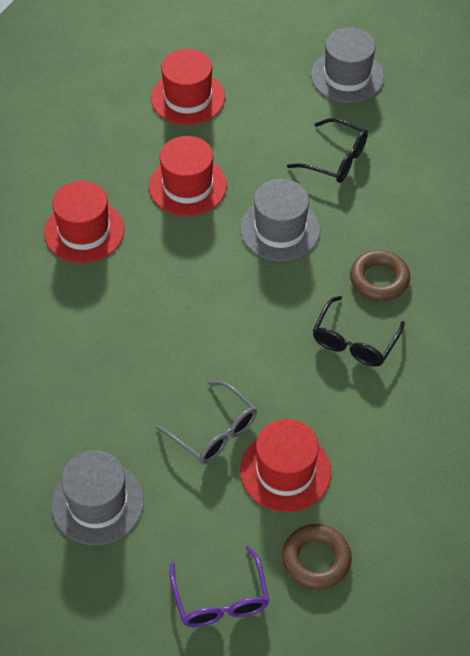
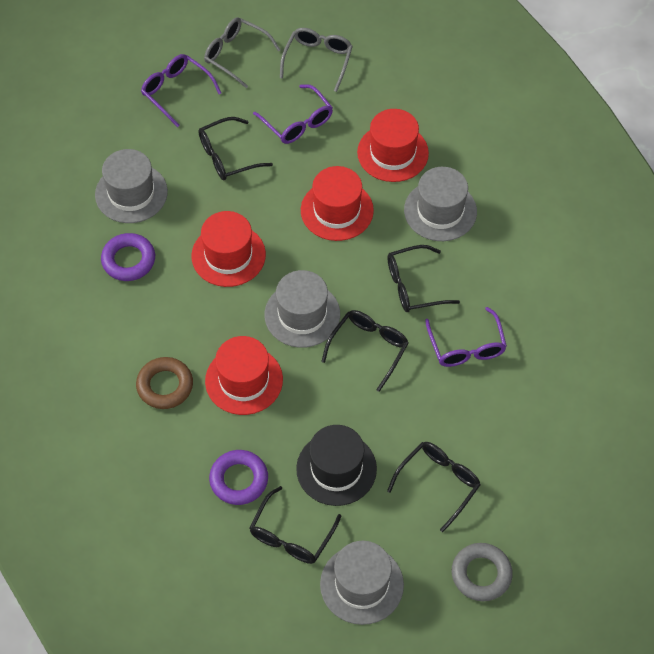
black glasses: 2 -> 5
black hat: 0 -> 1
brown ring: 2 -> 1
grey glasses: 1 -> 2
grey hat: 3 -> 4
grey ring: 0 -> 1
purple glasses: 1 -> 3
purple ring: 0 -> 2

